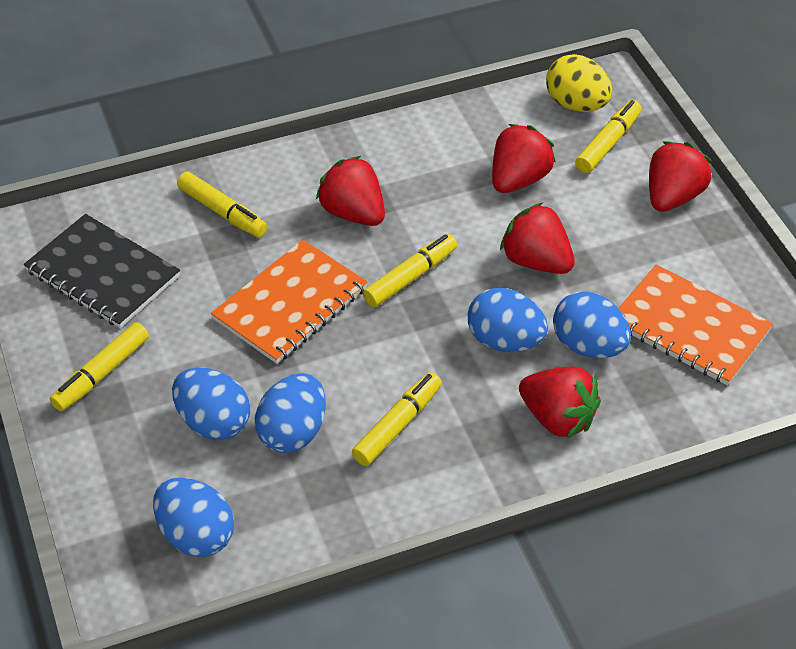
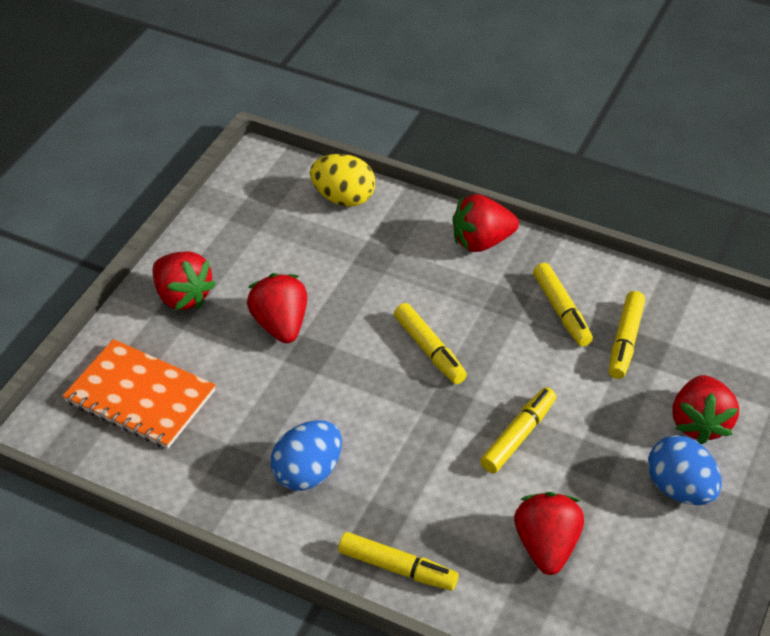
black notebook: 1 -> 0
blue egg: 5 -> 2
orange notebook: 2 -> 1

